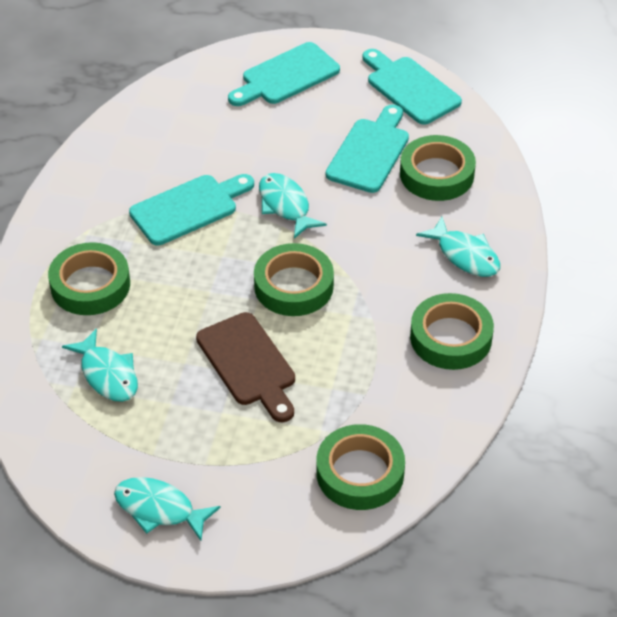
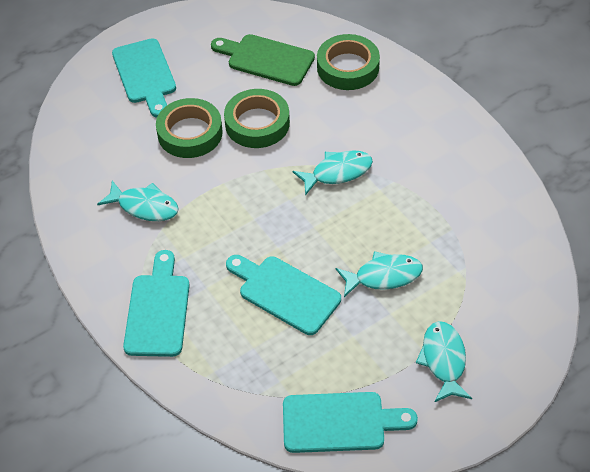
brown cutting board: 1 -> 0
green cutting board: 0 -> 1
green tape: 5 -> 3

